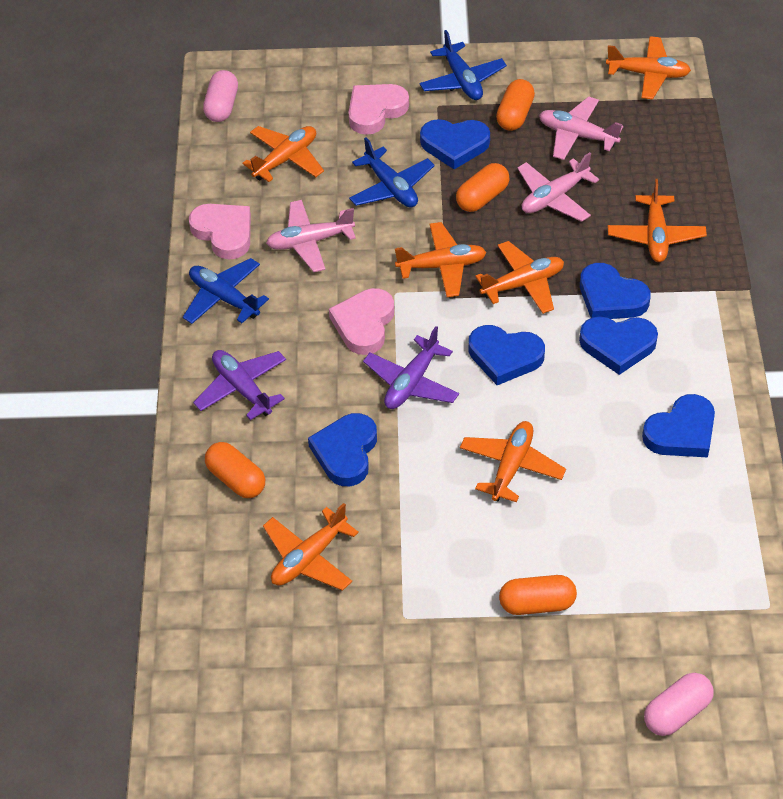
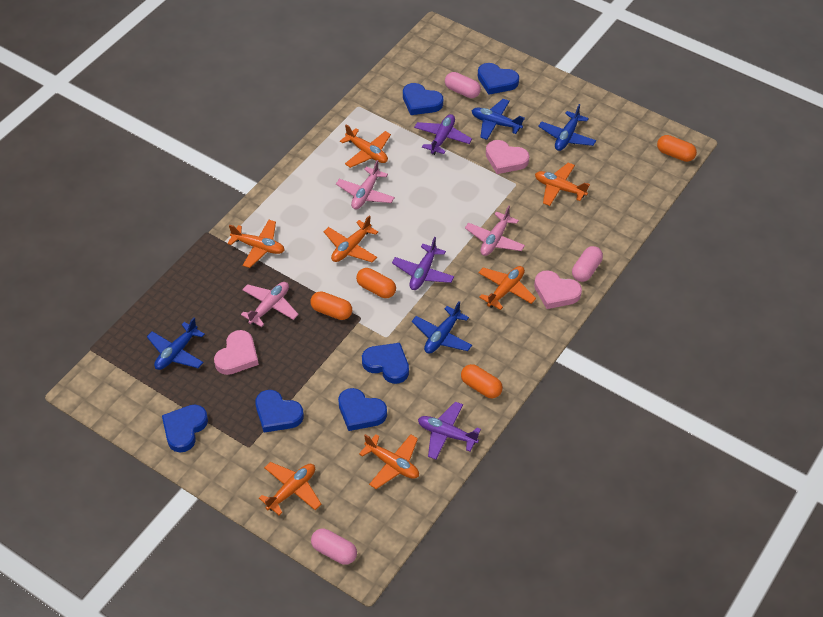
blue plane: 3 -> 4
pink capsule: 2 -> 3
purple plane: 2 -> 3

